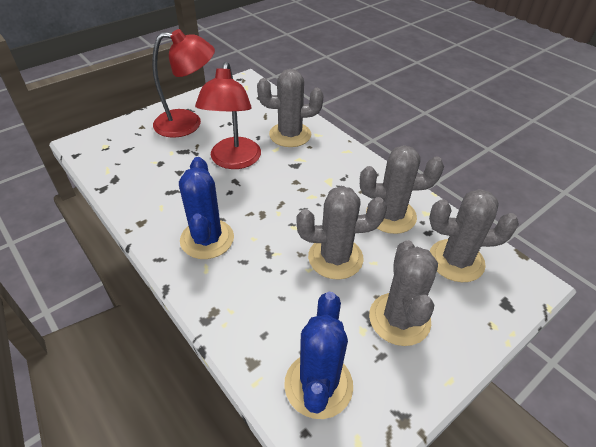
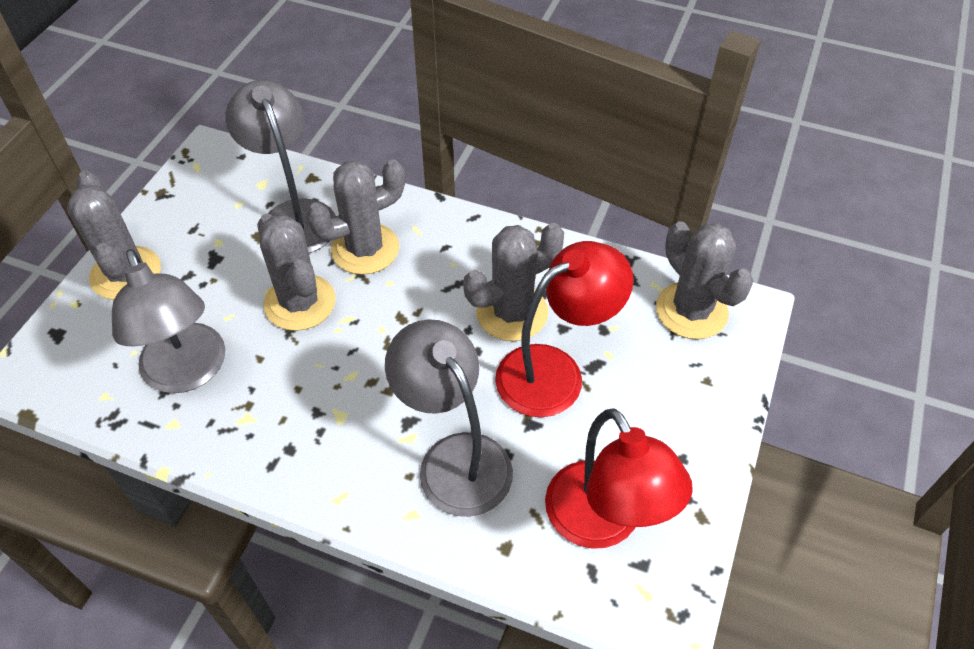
blue cactus: 2 -> 0
grey lamp: 0 -> 3

